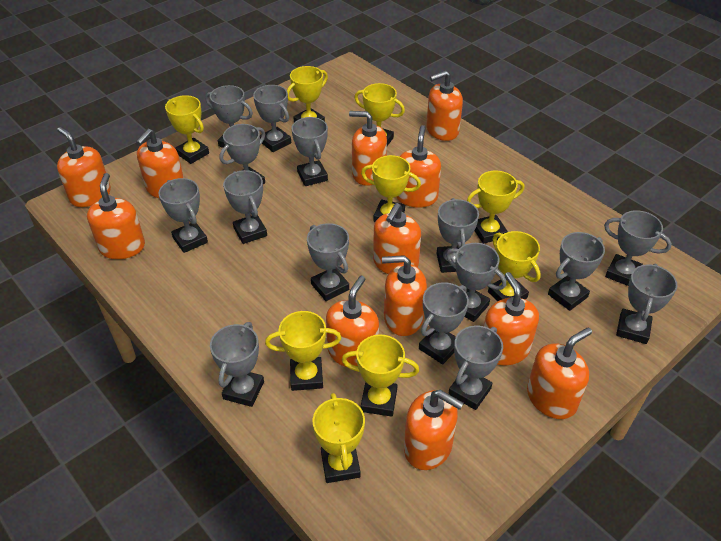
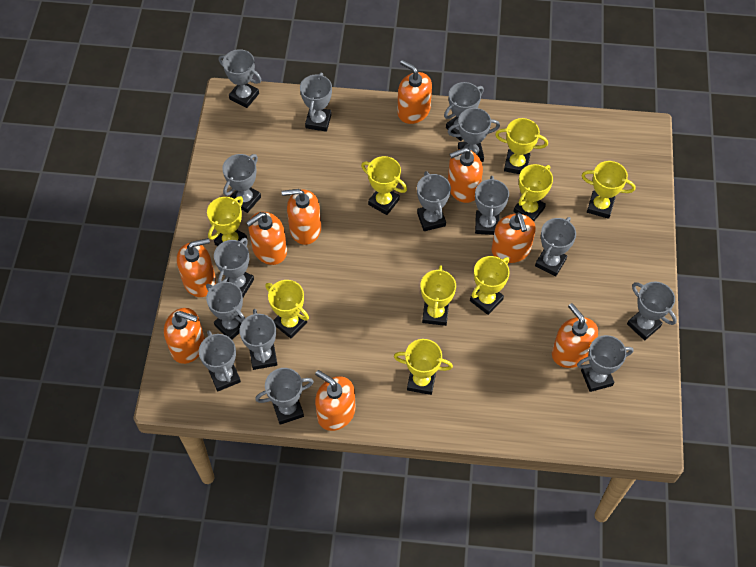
orange soap dispenser: 12 -> 9

